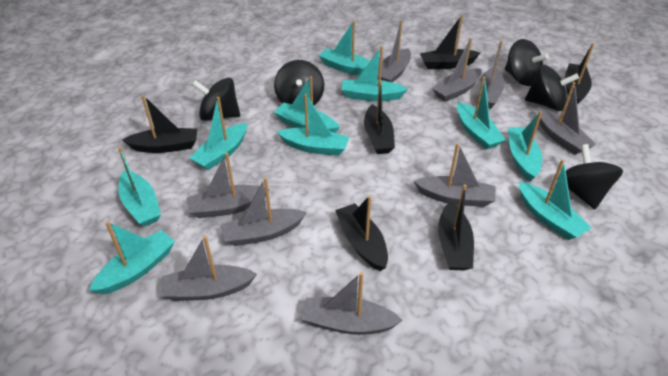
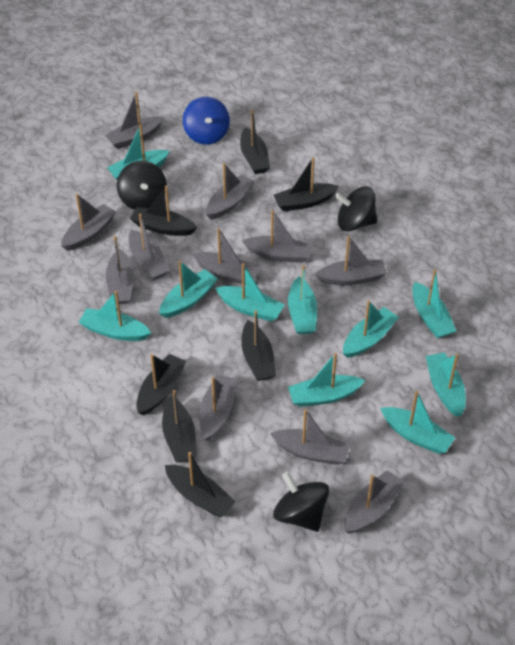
black boat: 6 -> 7
black spinning top: 5 -> 3
blue spinning top: 0 -> 1
grey boat: 9 -> 11

